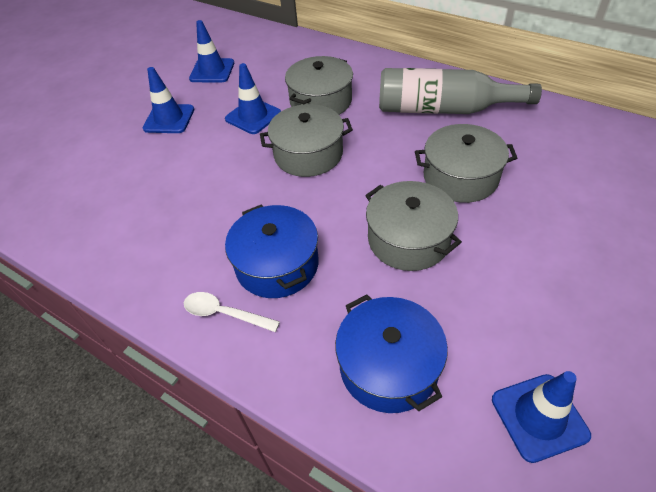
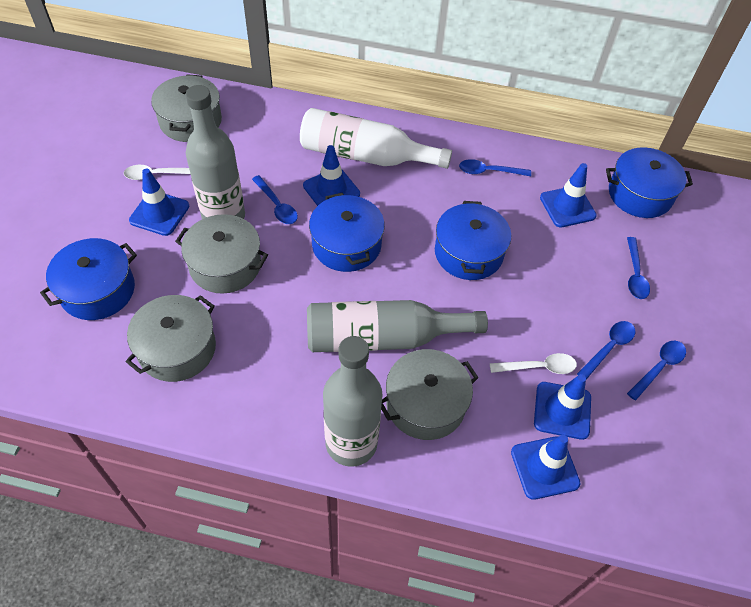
blue pot: 2 -> 4
blue spoon: 0 -> 5
blue traffic cone: 4 -> 5
grey bottle: 1 -> 3
white bottle: 0 -> 1
white spoon: 1 -> 2

